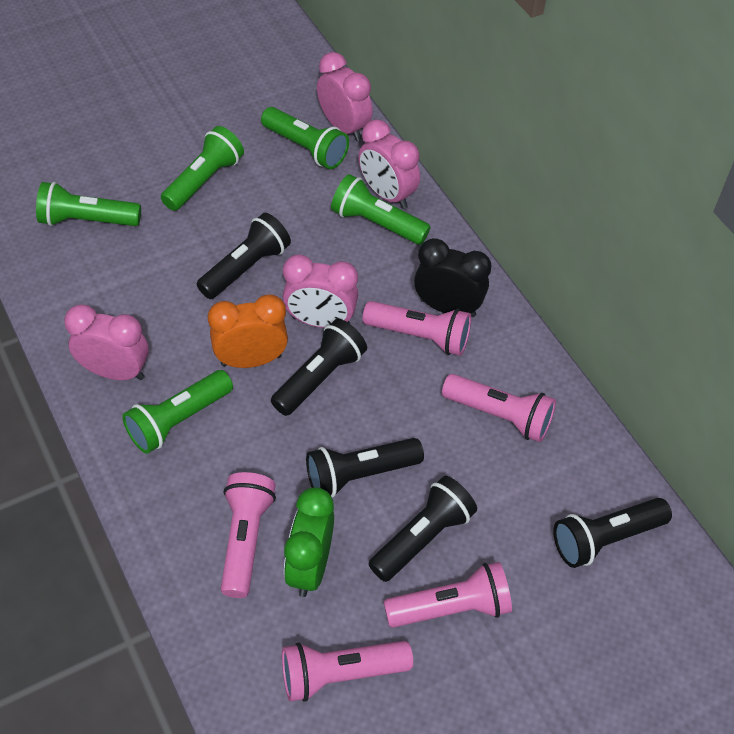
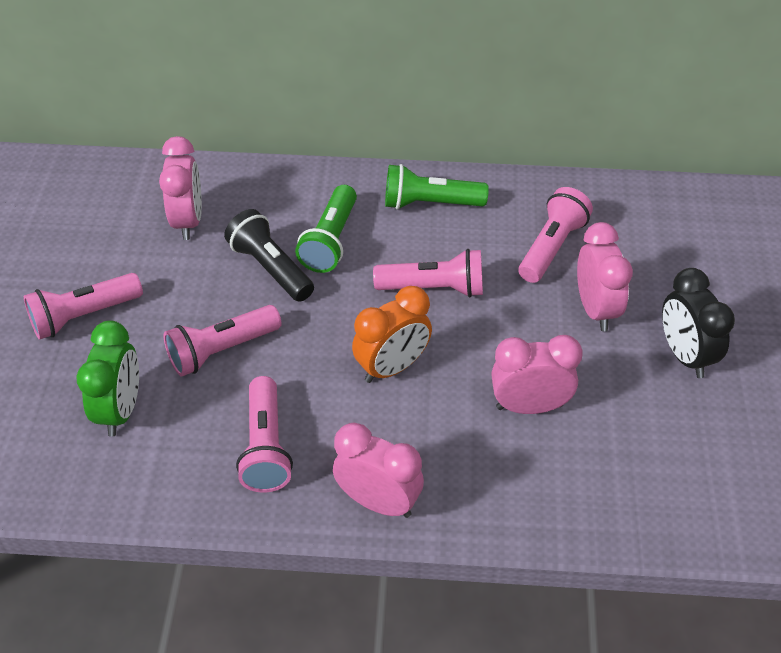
black flashlight: 5 -> 1
green flashlight: 5 -> 2

